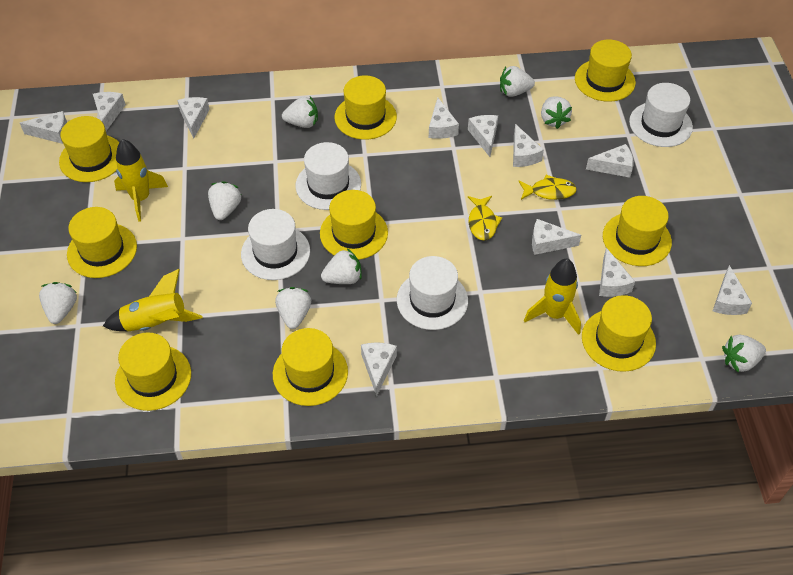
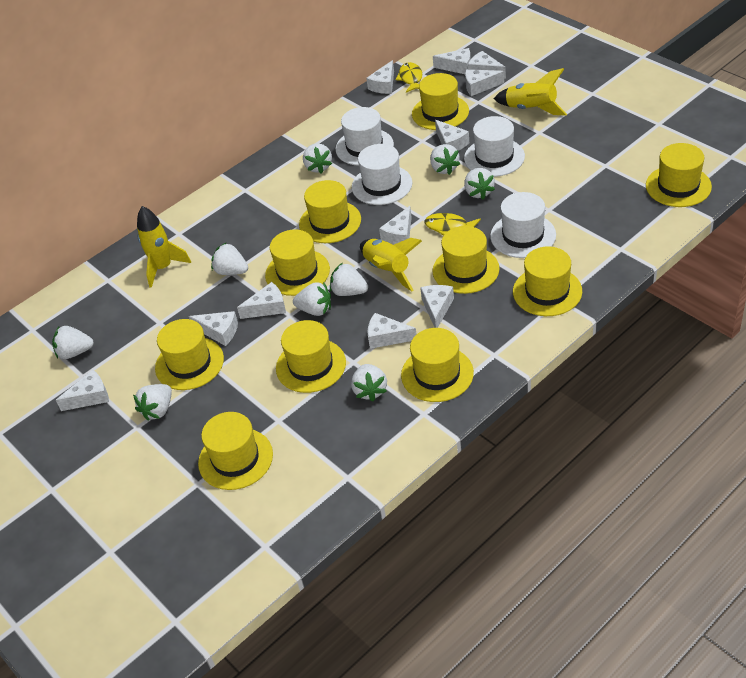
white strawberry: 8 -> 9
yellow hat: 9 -> 10

